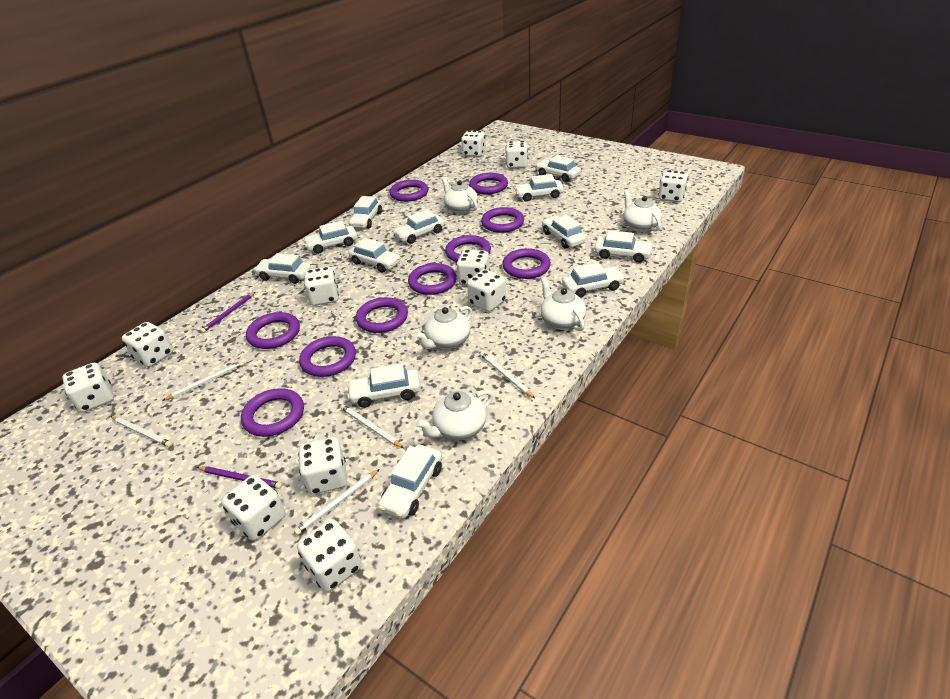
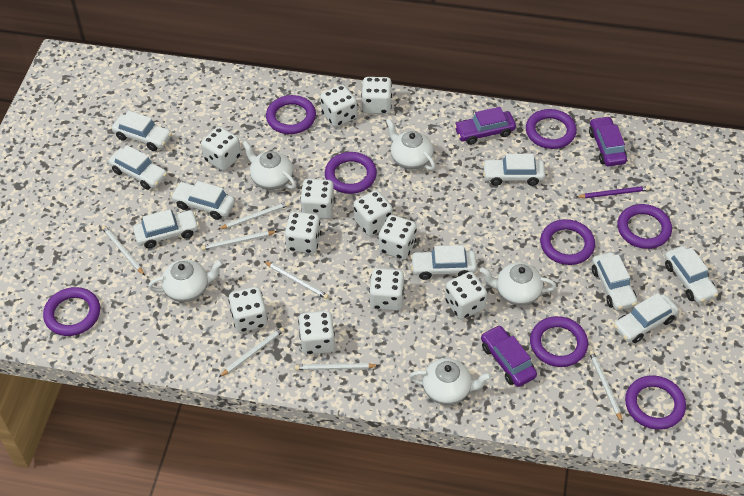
purple car: 0 -> 3
purple pencil: 2 -> 1
purple ring: 10 -> 8
white car: 12 -> 9
white pencil: 5 -> 7

